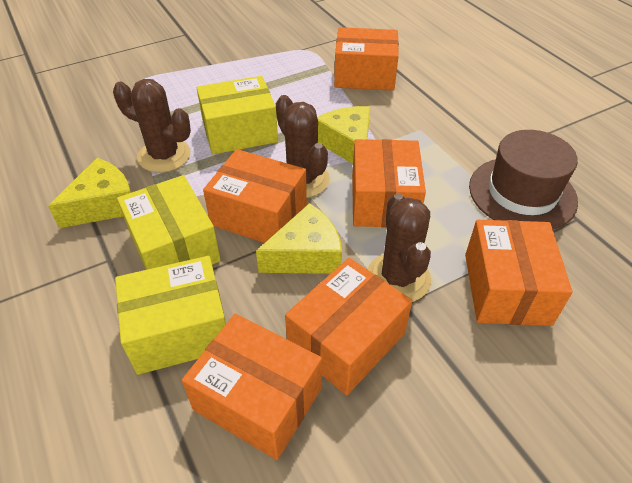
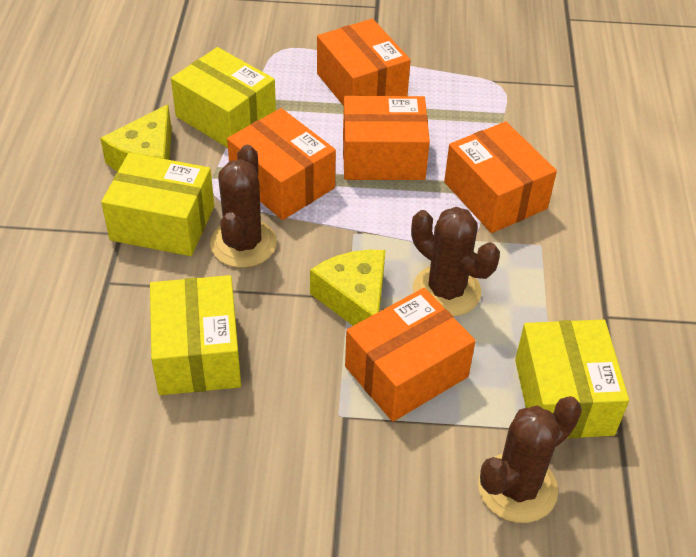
brown hat: 1 -> 0
orange box: 6 -> 5
yellow box: 3 -> 4
yellow cheese: 3 -> 2

